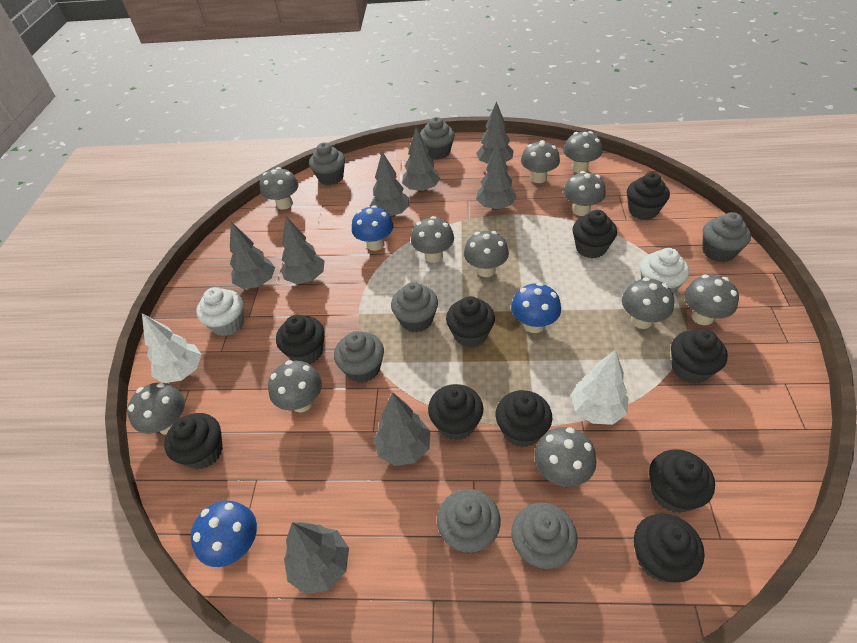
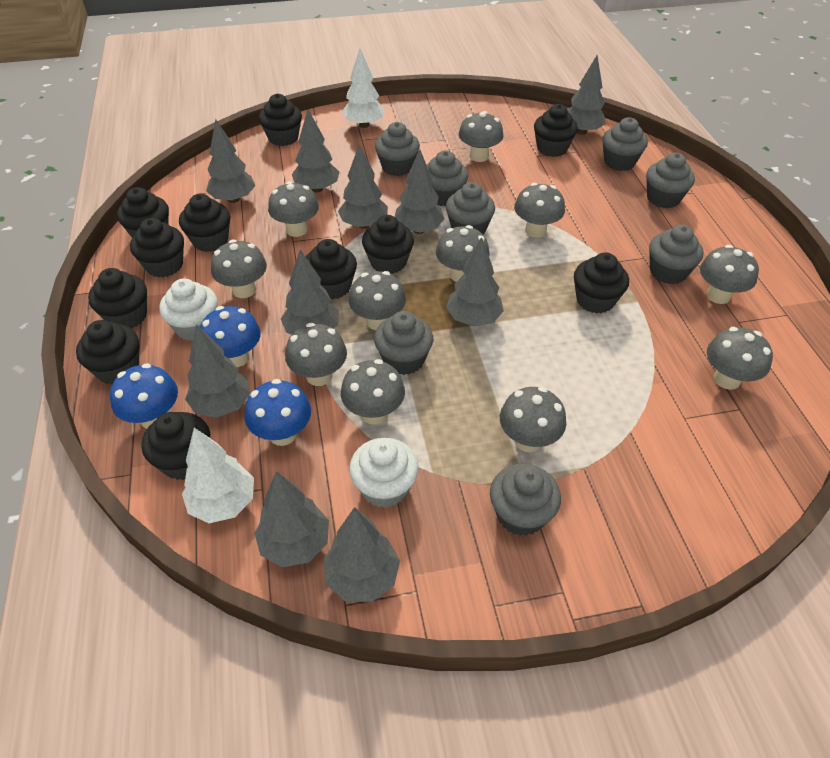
black cupcake: 10 -> 11
grey cupcake: 7 -> 8
grey tree: 8 -> 10

